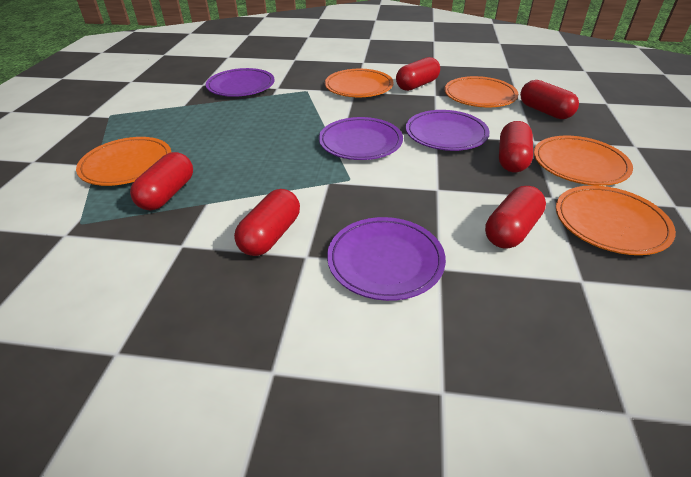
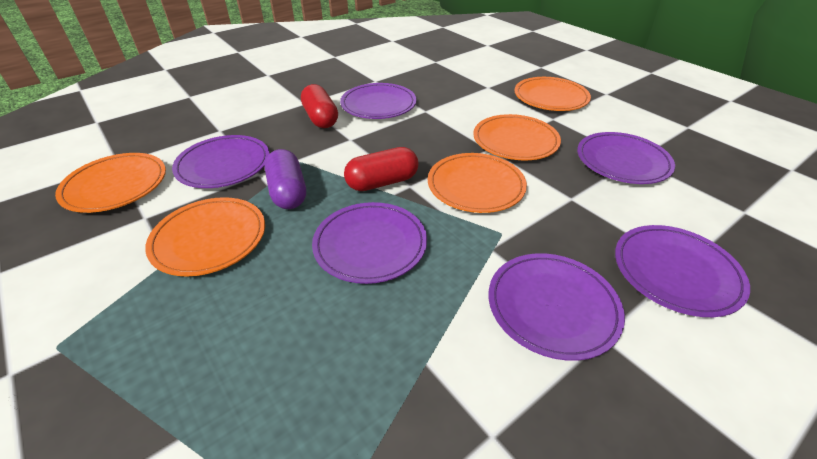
purple capsule: 0 -> 1
purple plate: 4 -> 6
red capsule: 6 -> 2

